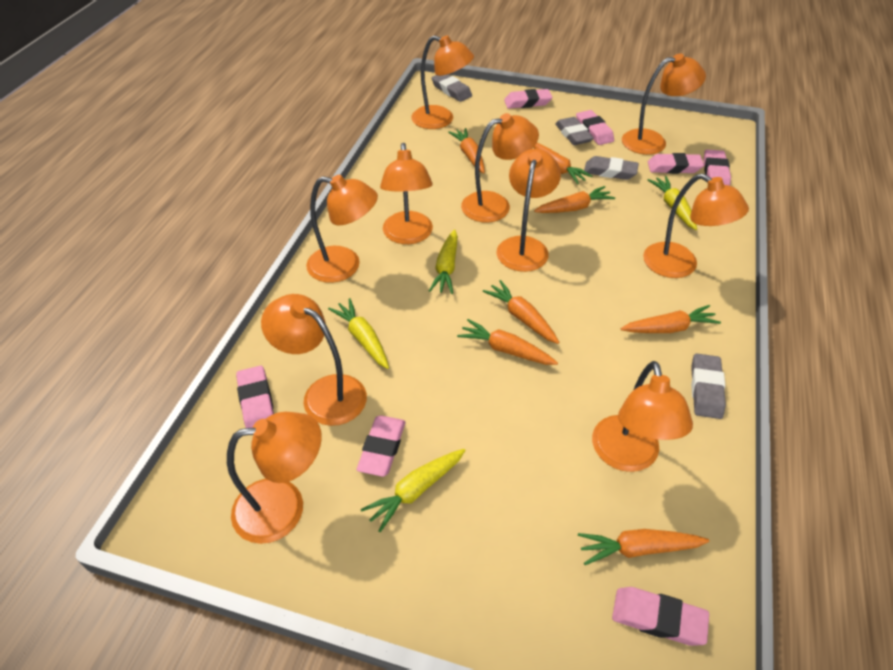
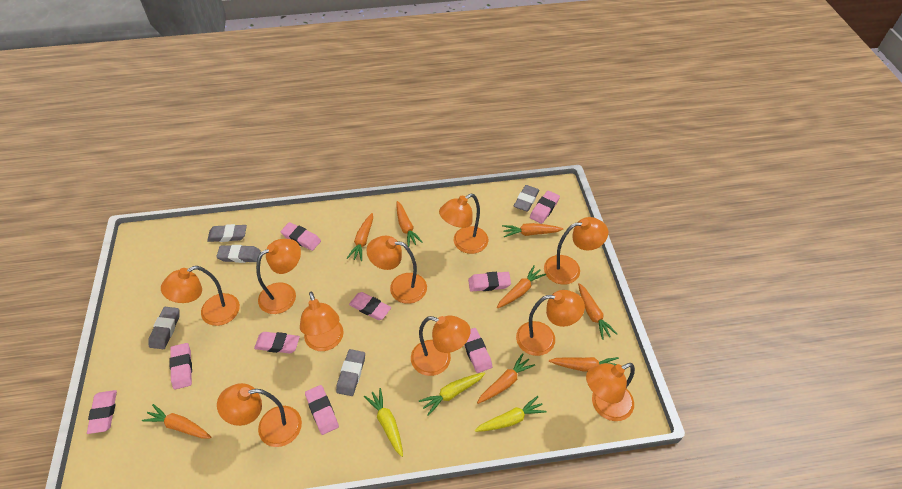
grey eraser: 4 -> 5
orange carrot: 7 -> 8
pink eraser: 7 -> 9
yellow carrot: 4 -> 3

